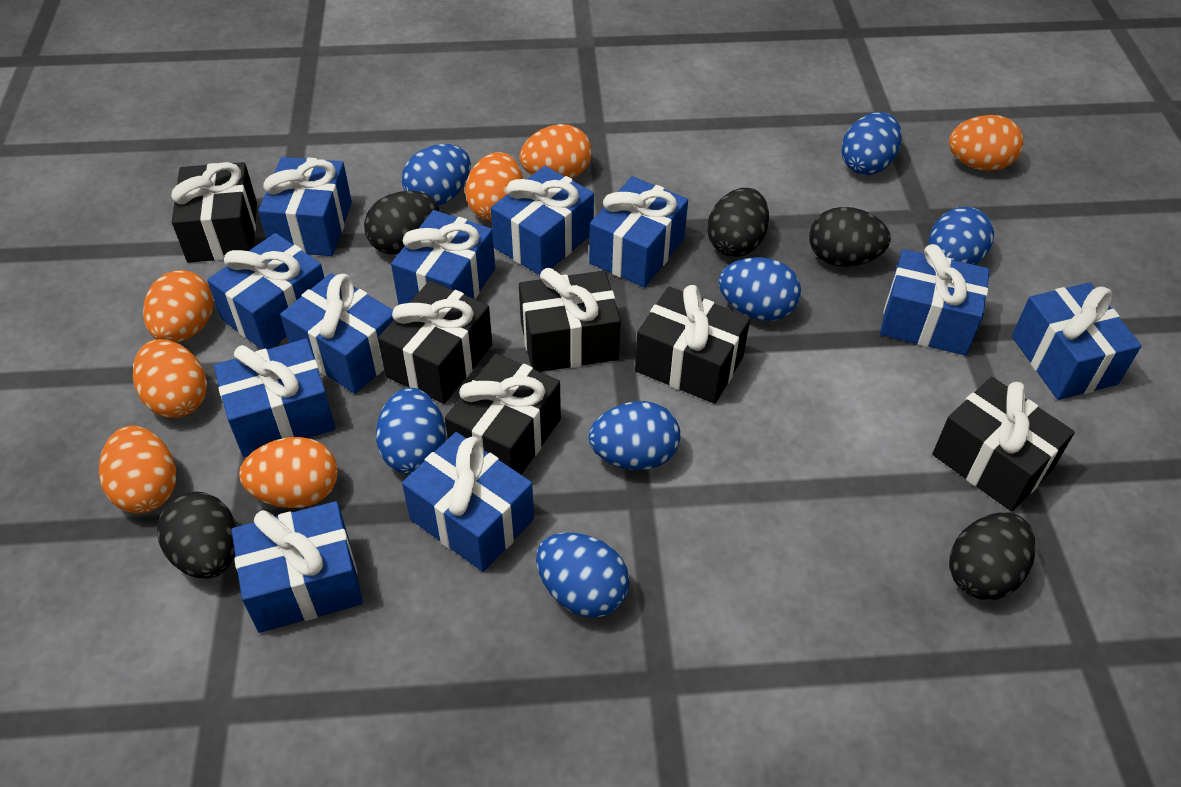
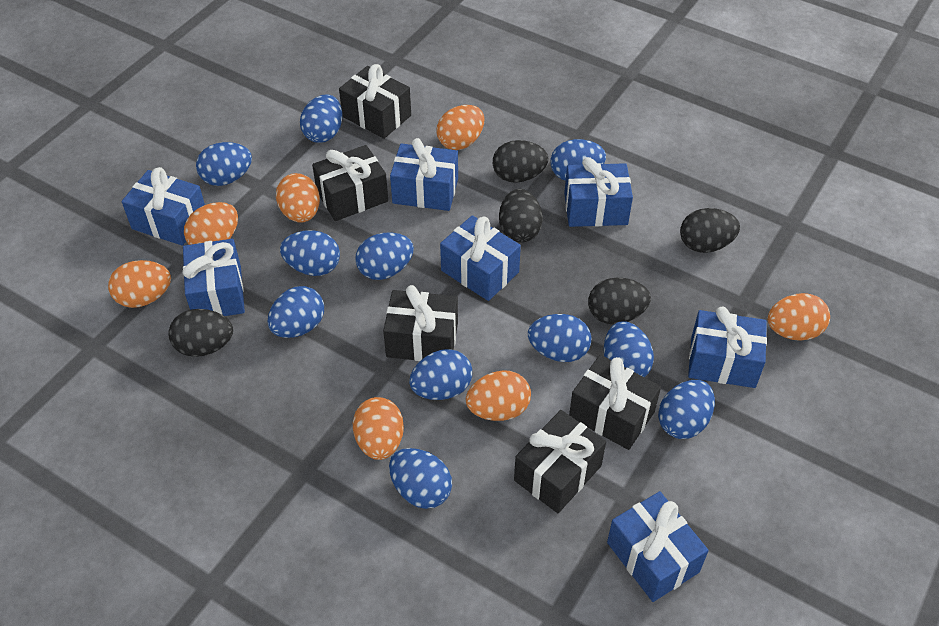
black gift: 6 -> 5
blue egg: 7 -> 11
blue gift: 11 -> 7

